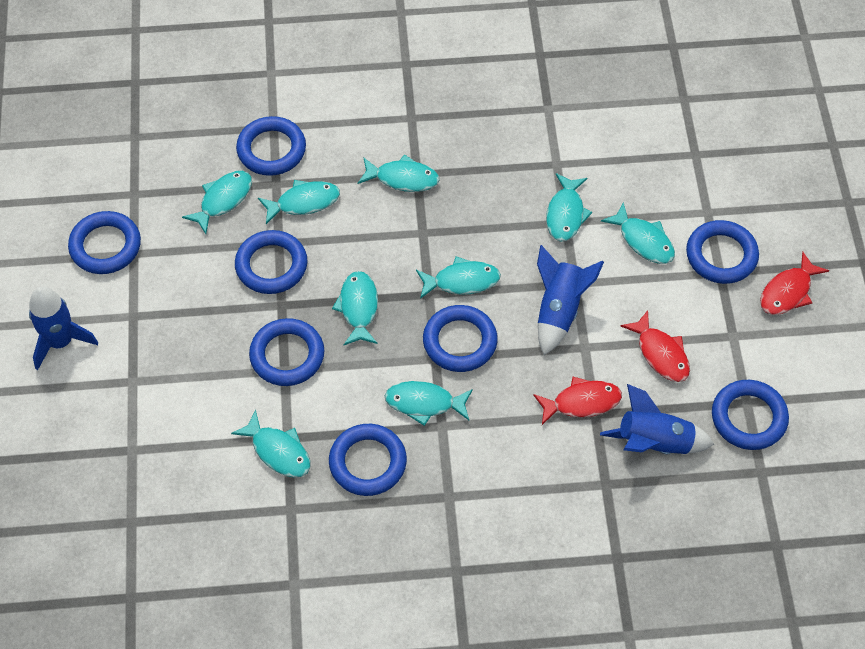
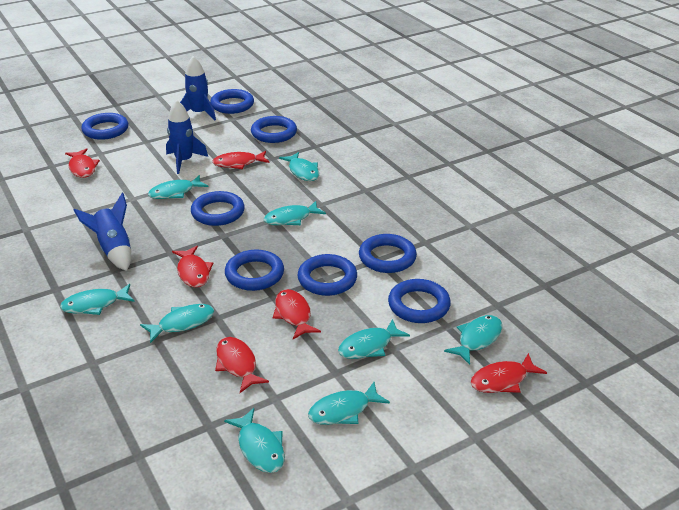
red fish: 3 -> 6

